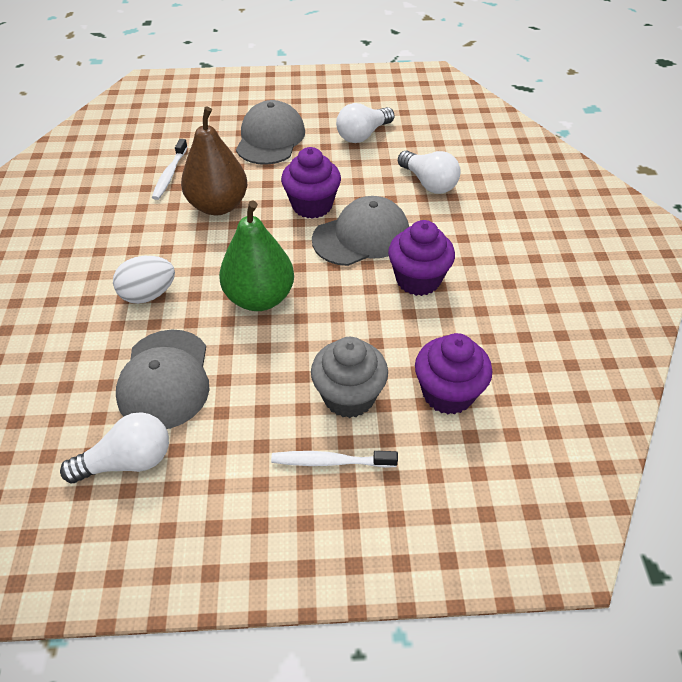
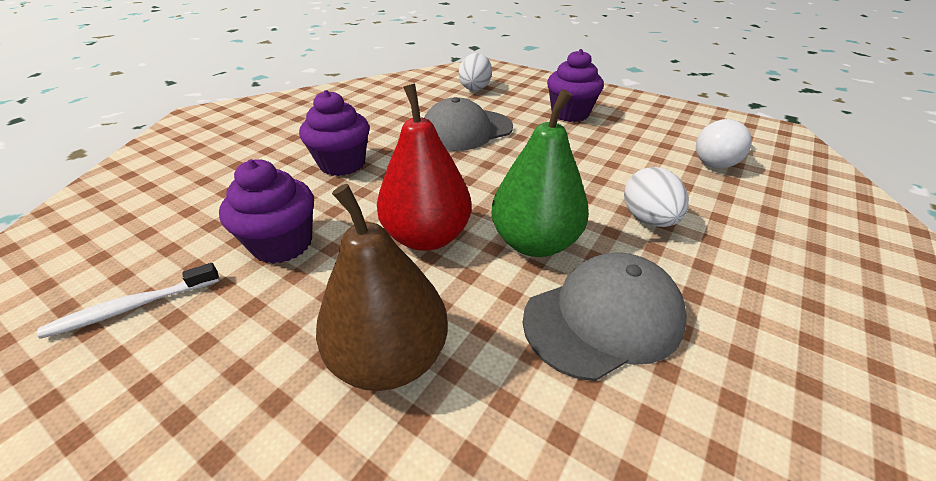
grey cap: 3 -> 2
grey cupcake: 1 -> 0
red pear: 0 -> 1
white egg: 1 -> 2
white light bulb: 3 -> 1
white toothbrush: 2 -> 1

